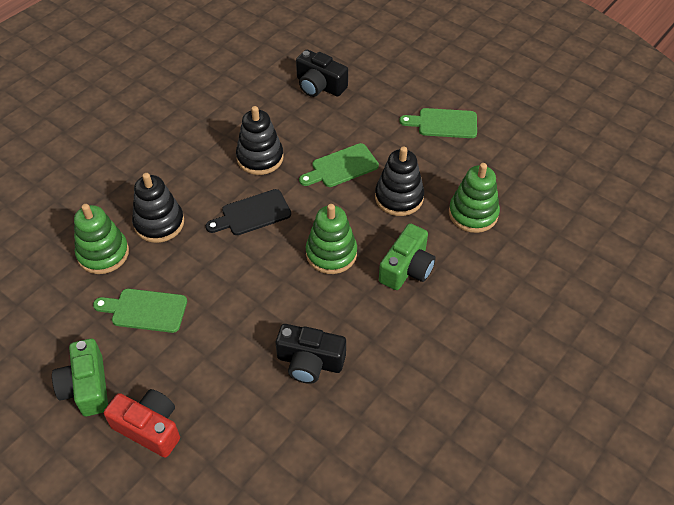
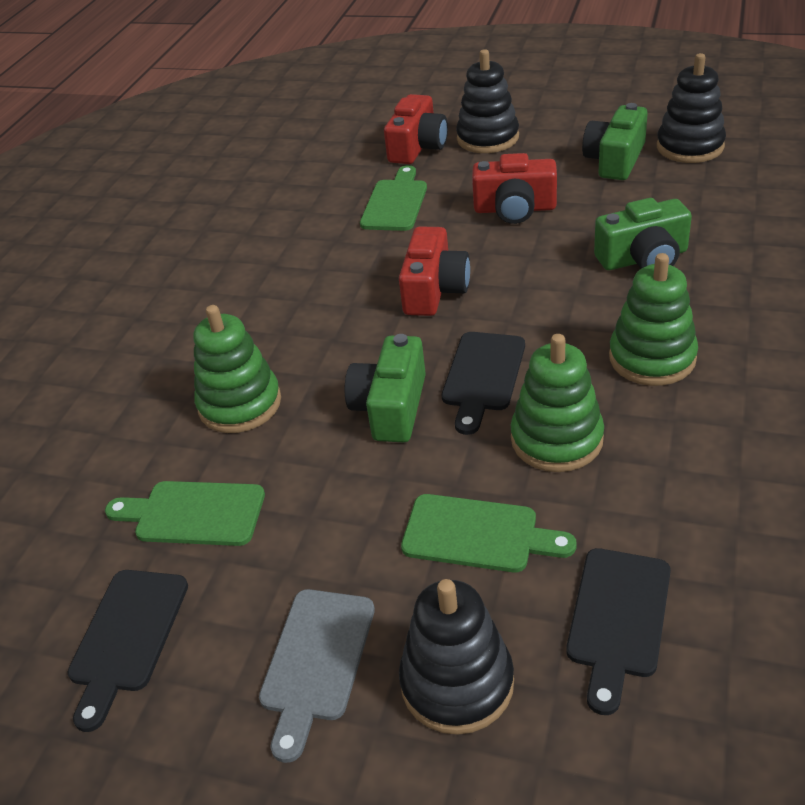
black camera: 2 -> 0
black cutting board: 1 -> 3
green camera: 2 -> 3
grey cutting board: 0 -> 1
red camera: 1 -> 3

